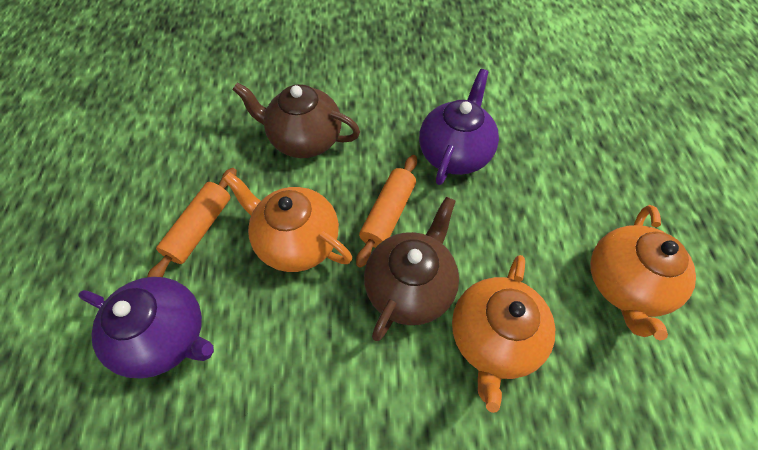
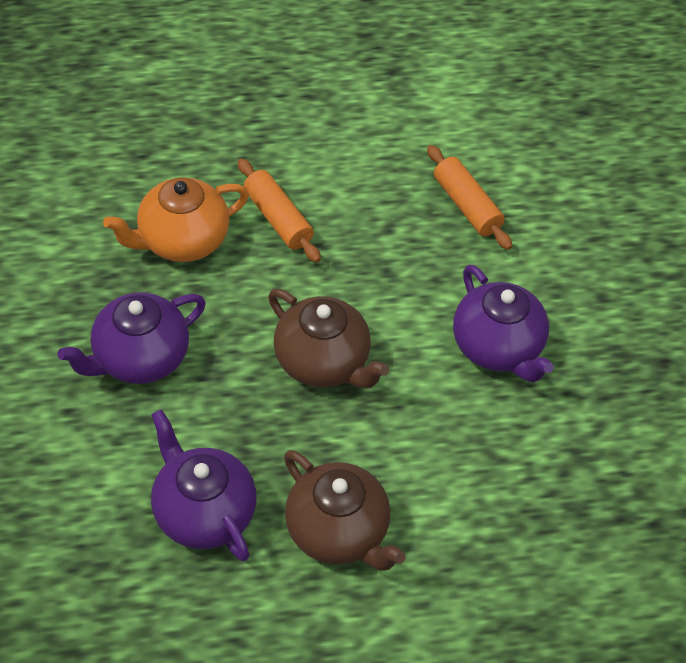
orange teapot: 3 -> 1
purple teapot: 2 -> 3

